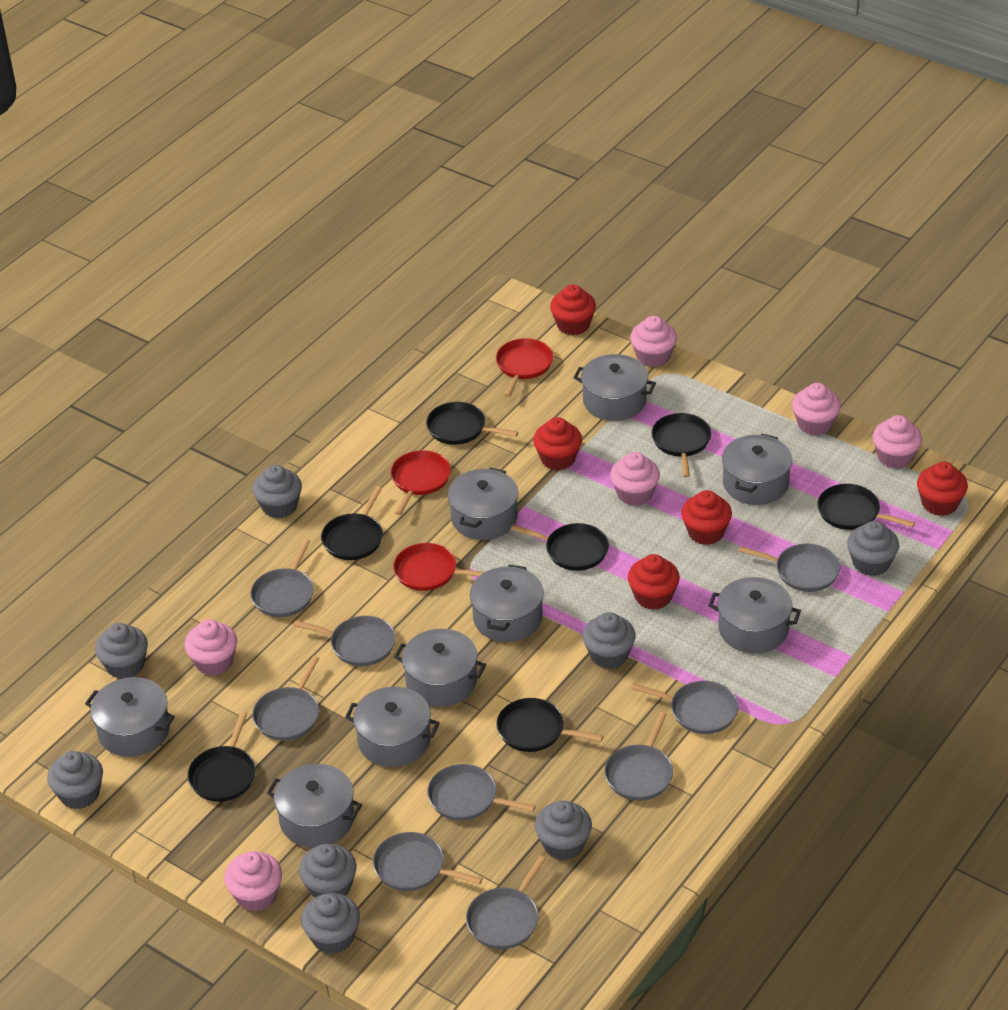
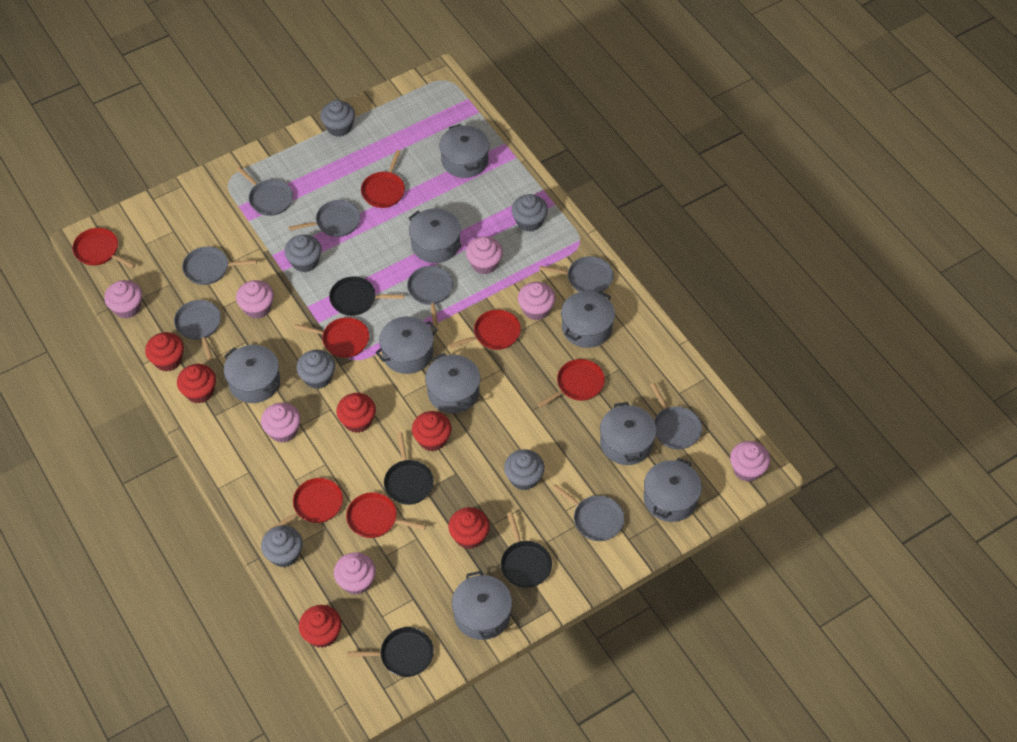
black pan: 7 -> 4
grey cupcake: 8 -> 6
grey pan: 9 -> 8
pink cupcake: 6 -> 7
red cupcake: 5 -> 6
red pan: 3 -> 7

